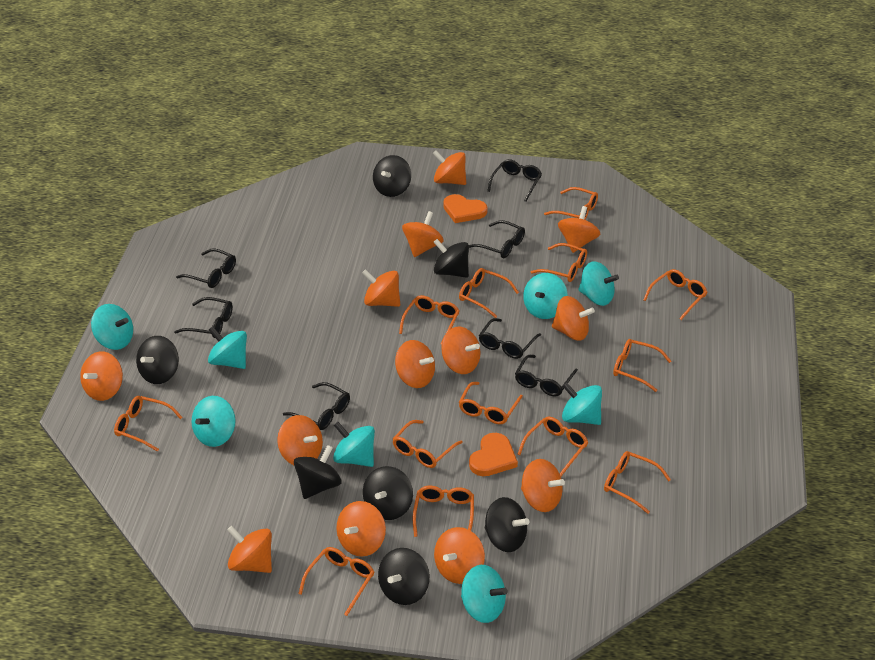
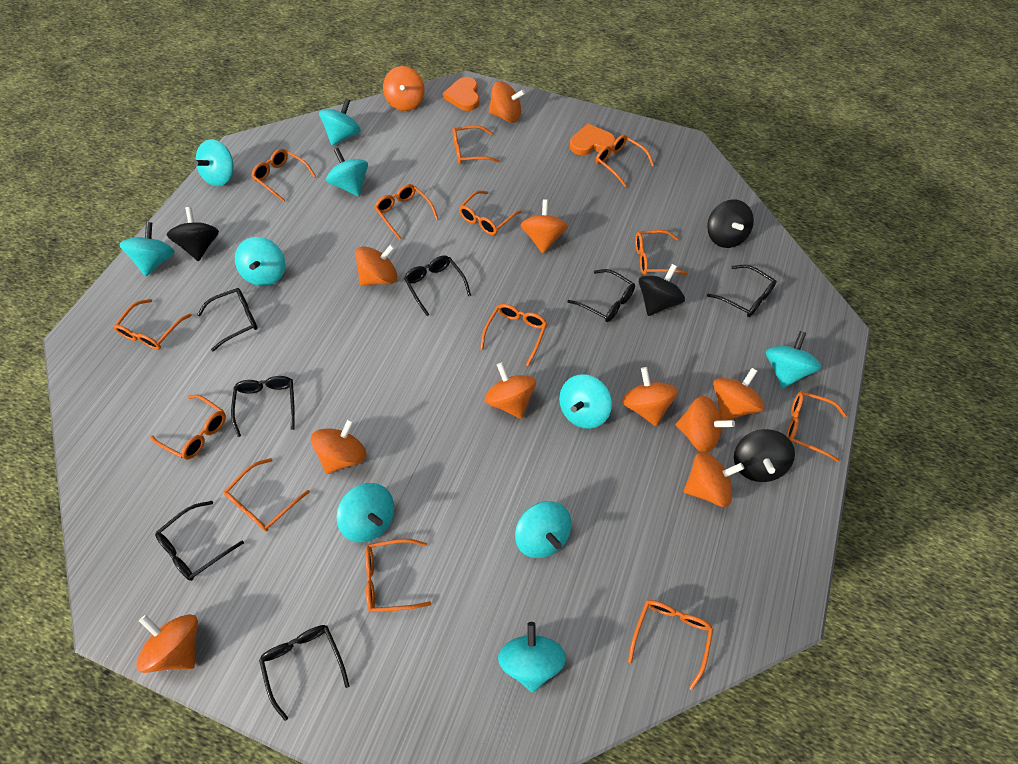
black spinning top: 7 -> 4
orange spinning top: 13 -> 11
turquoise spinning top: 8 -> 10

